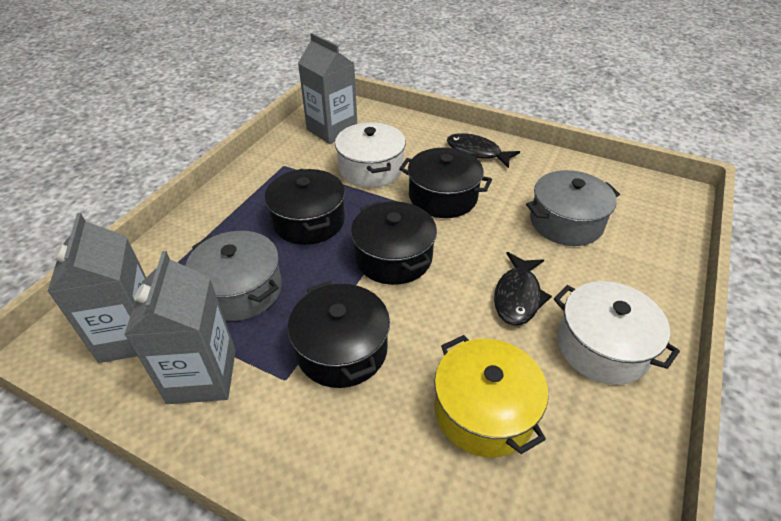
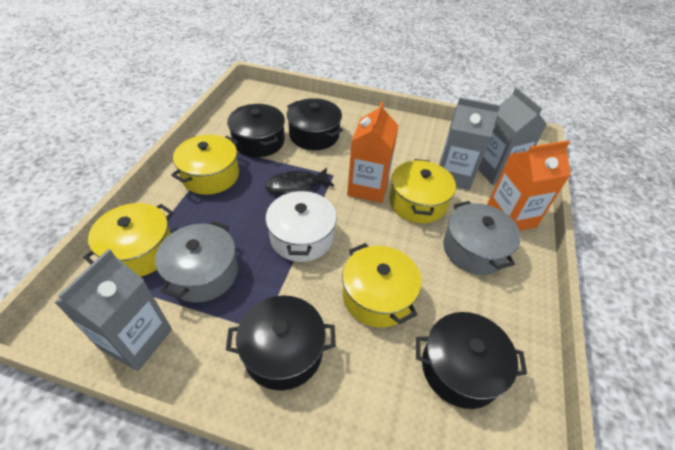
black fish: 2 -> 1
orange carton: 0 -> 2
white pot: 2 -> 1
yellow pot: 1 -> 4

